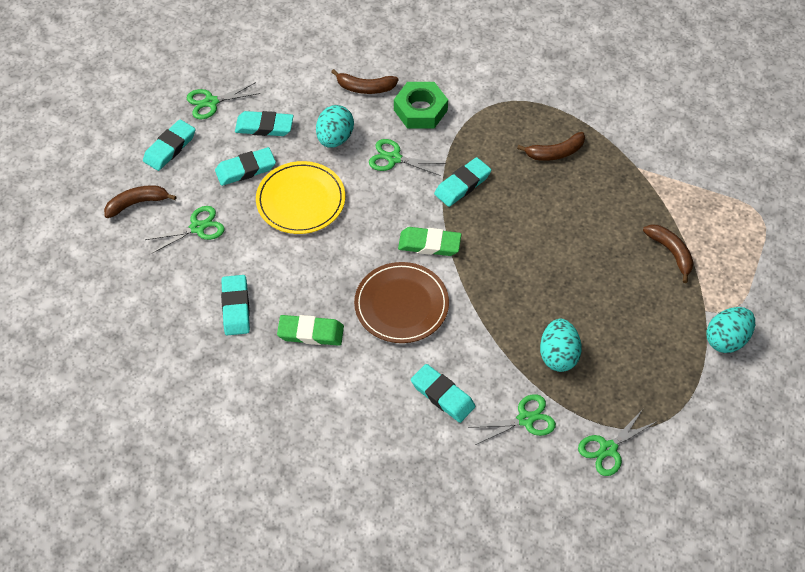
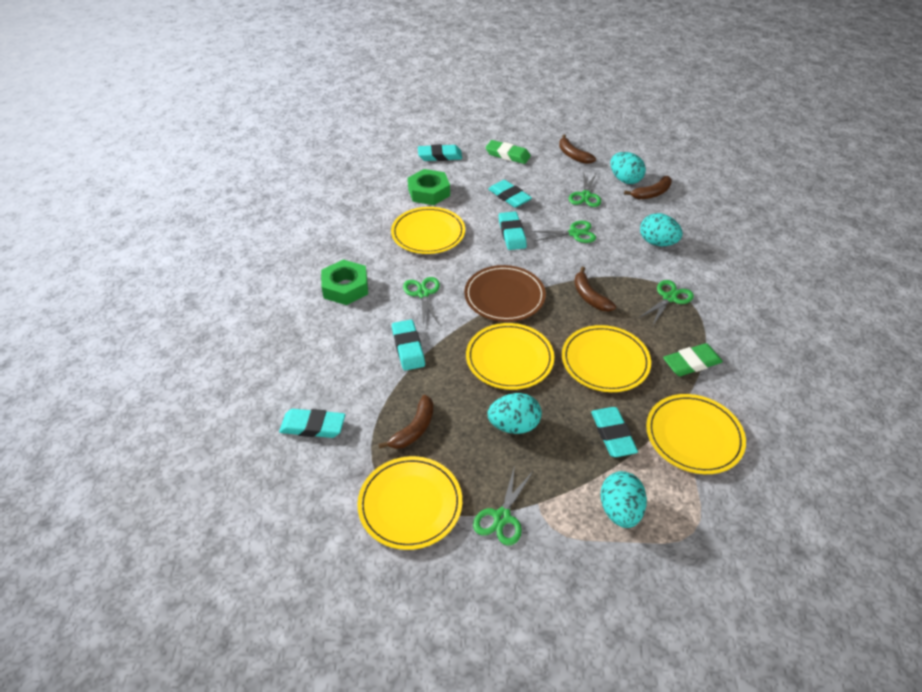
green nut: 1 -> 2
turquoise egg: 3 -> 4
yellow plate: 1 -> 5

